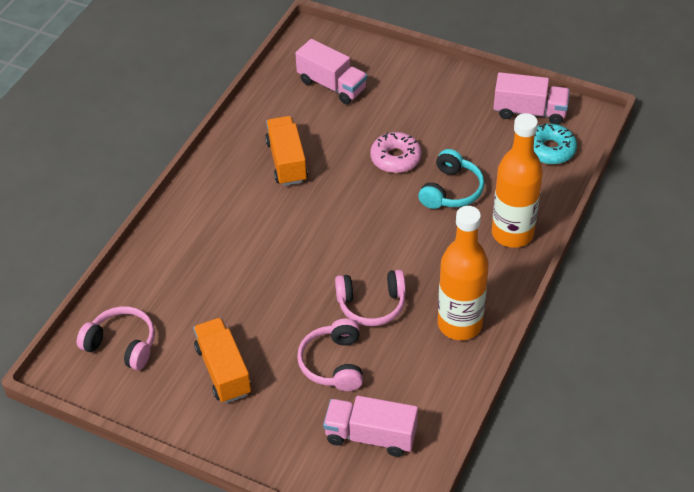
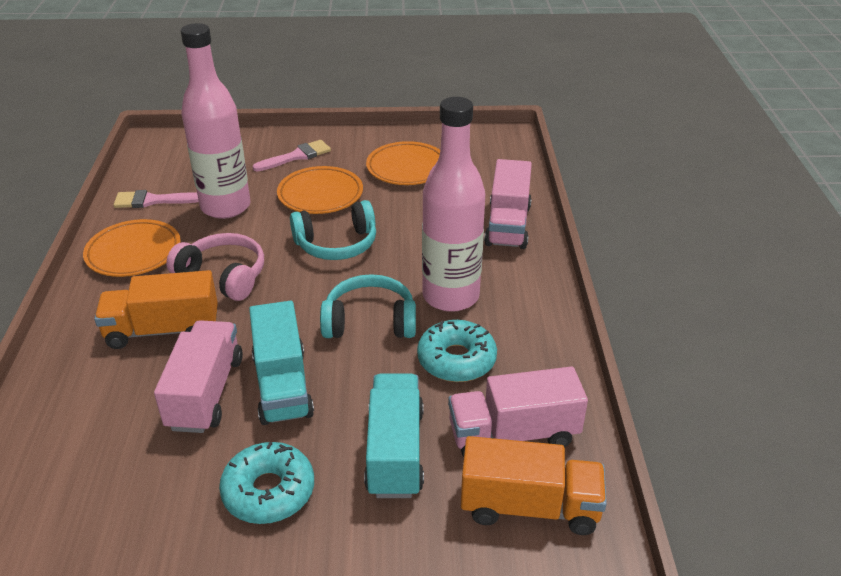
orange bottle: 2 -> 0
orange plate: 0 -> 3
pink bottle: 0 -> 2
pink brush: 0 -> 2
pink donut: 1 -> 0
pink headphones: 3 -> 1
turquoise donut: 1 -> 2
turquoise headphones: 1 -> 2
turquoise truck: 0 -> 2

